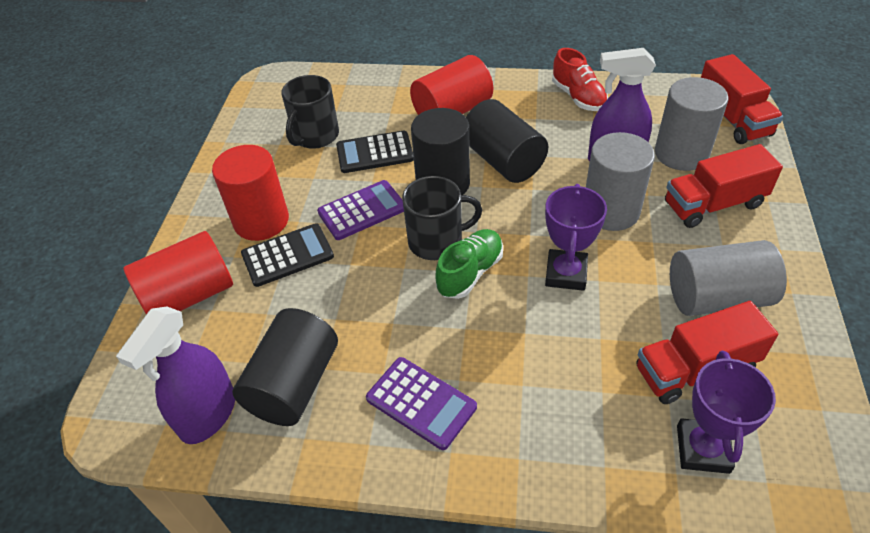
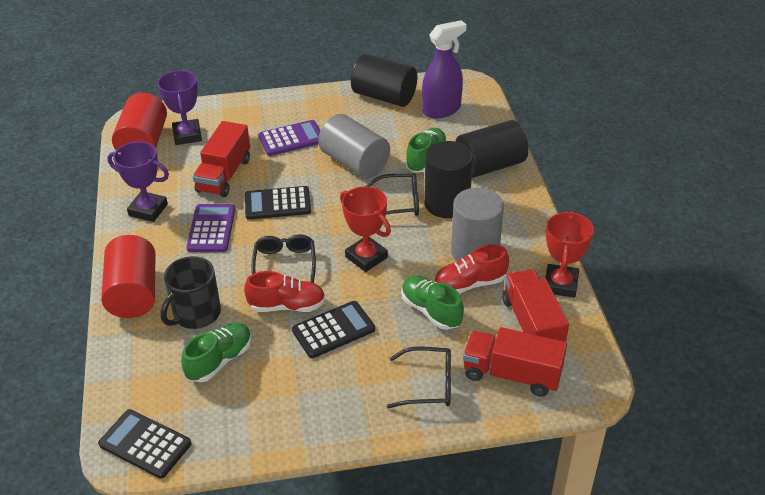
black calculator: 2 -> 3
black glasses: 0 -> 3
black mug: 2 -> 1
green shoe: 1 -> 3
grey cylinder: 3 -> 2
purple spray bottle: 2 -> 1
red cylinder: 3 -> 2
red shoe: 1 -> 2
red trophy: 0 -> 2

